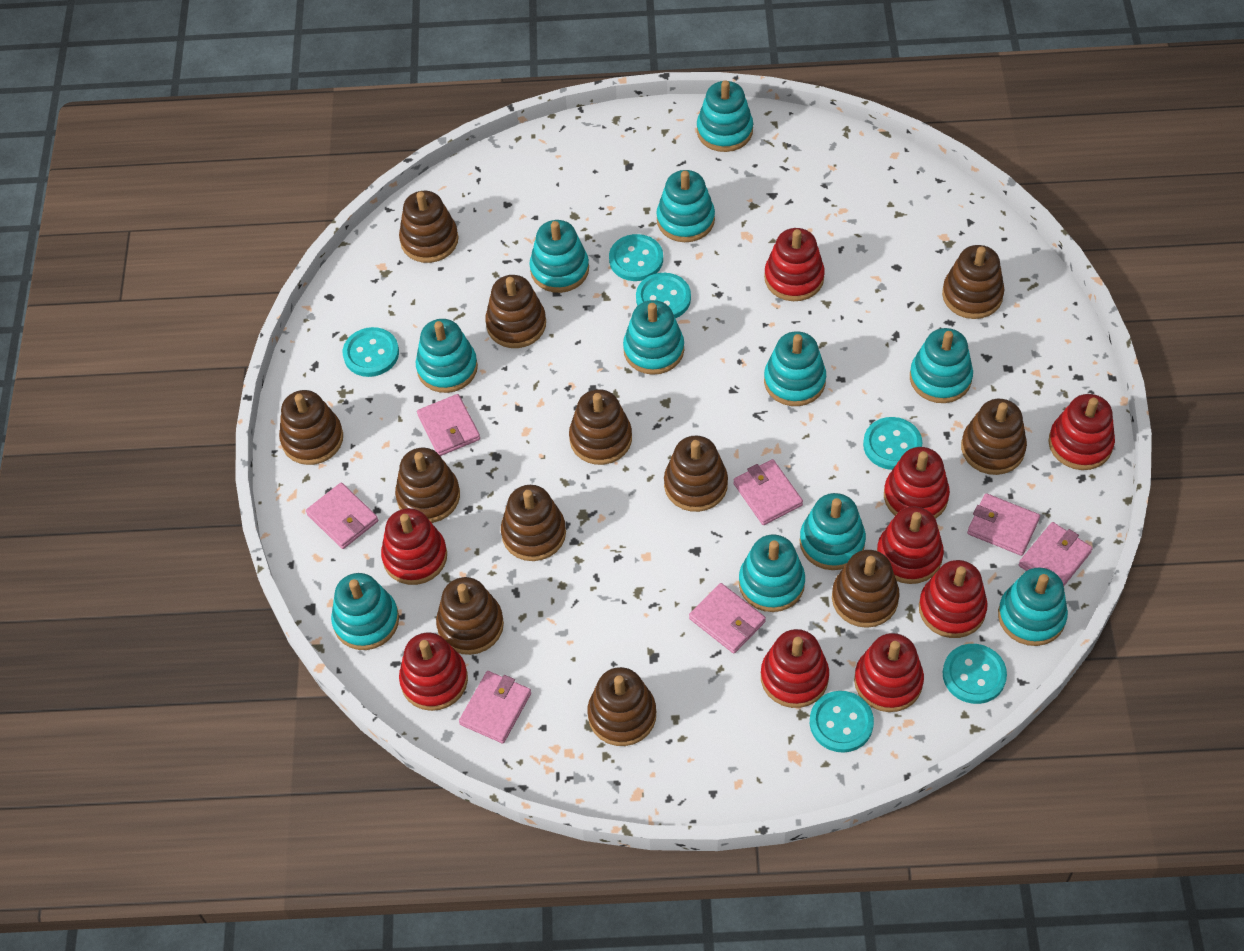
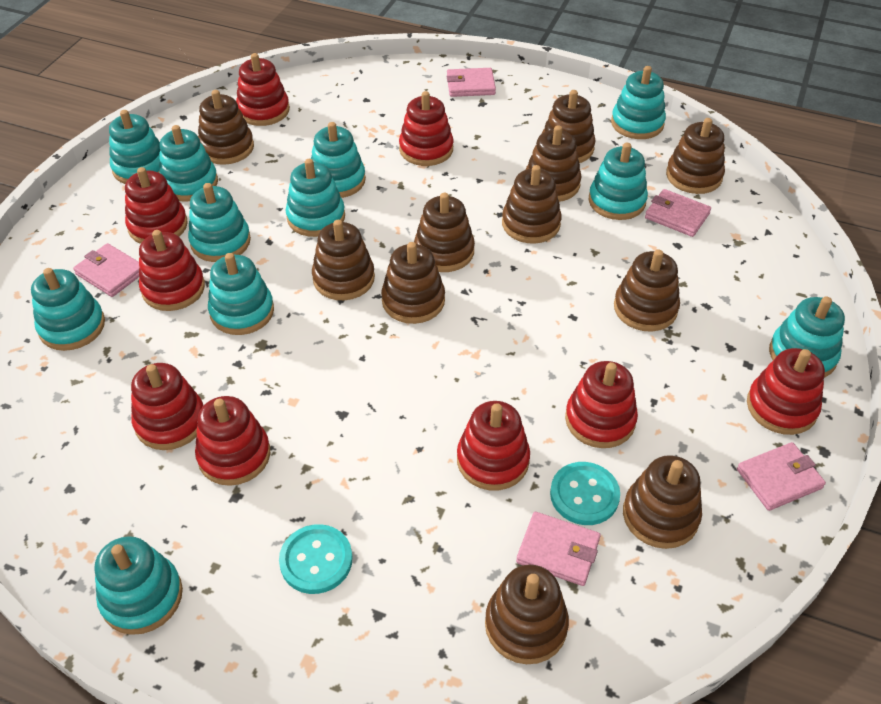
brown stacking toy: 12 -> 11
pink wallet: 7 -> 5
turquoise button: 6 -> 2

